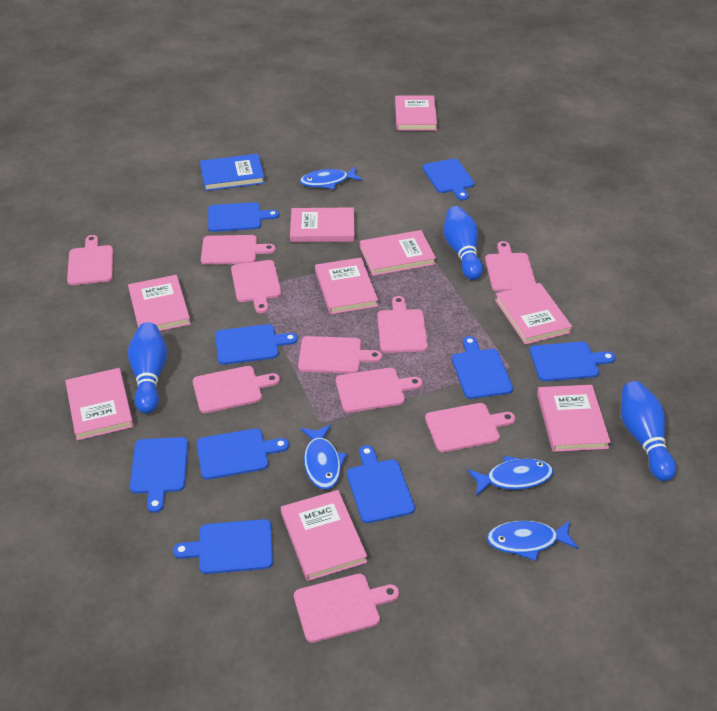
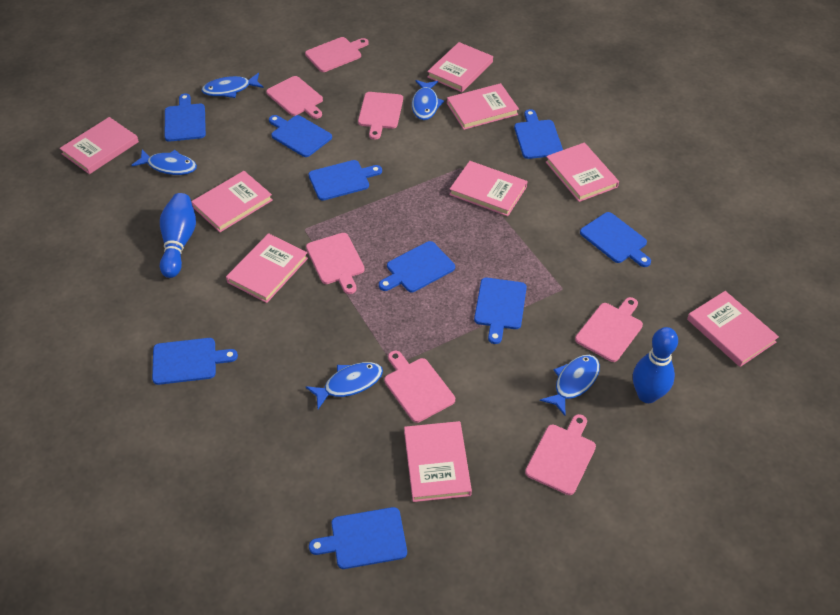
blue book: 1 -> 0
blue bowling pin: 3 -> 2
blue fish: 4 -> 5
pink cutting board: 10 -> 7

